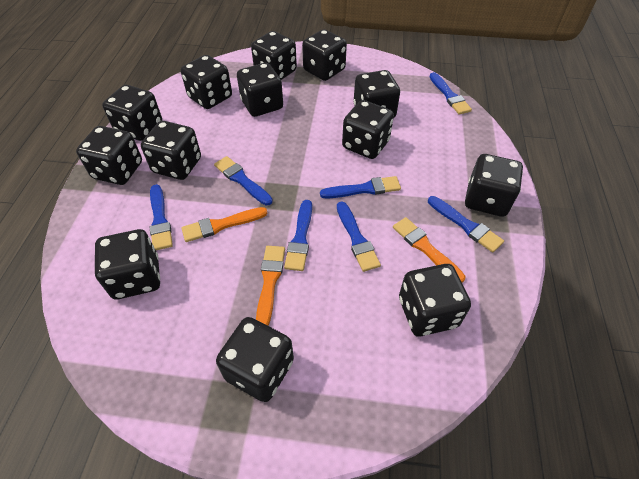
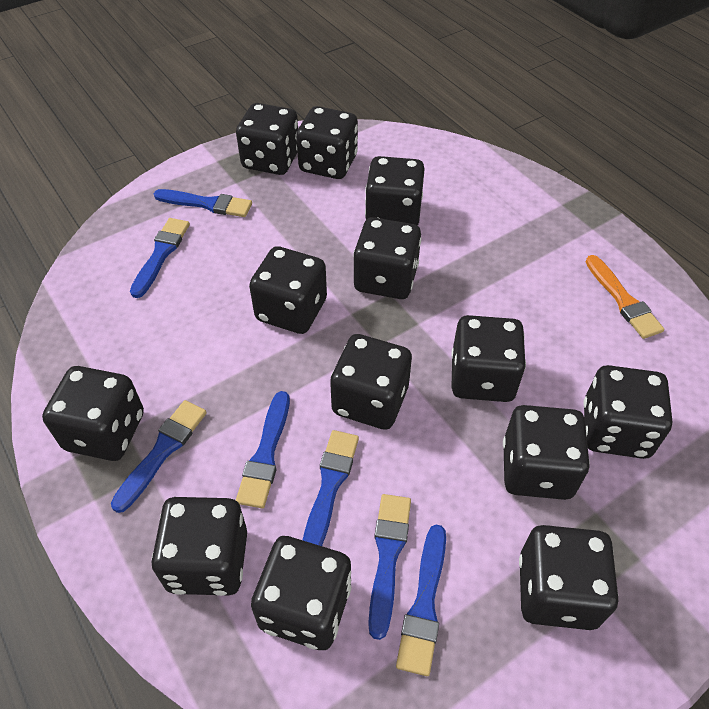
orange brush: 3 -> 1

